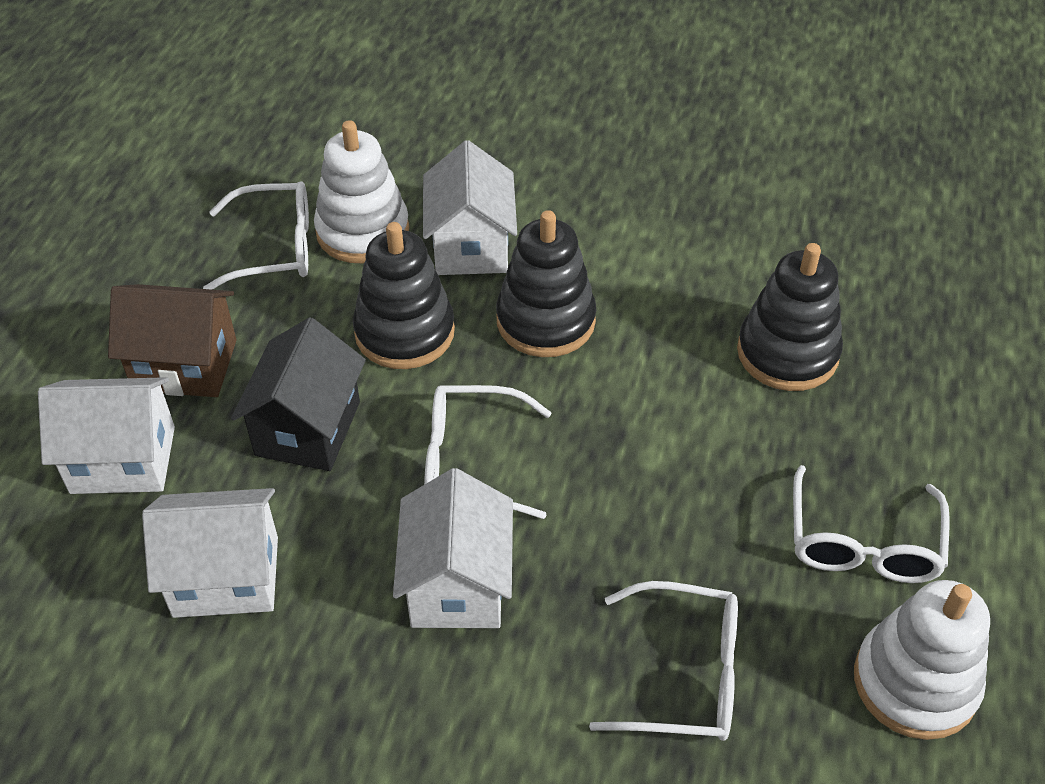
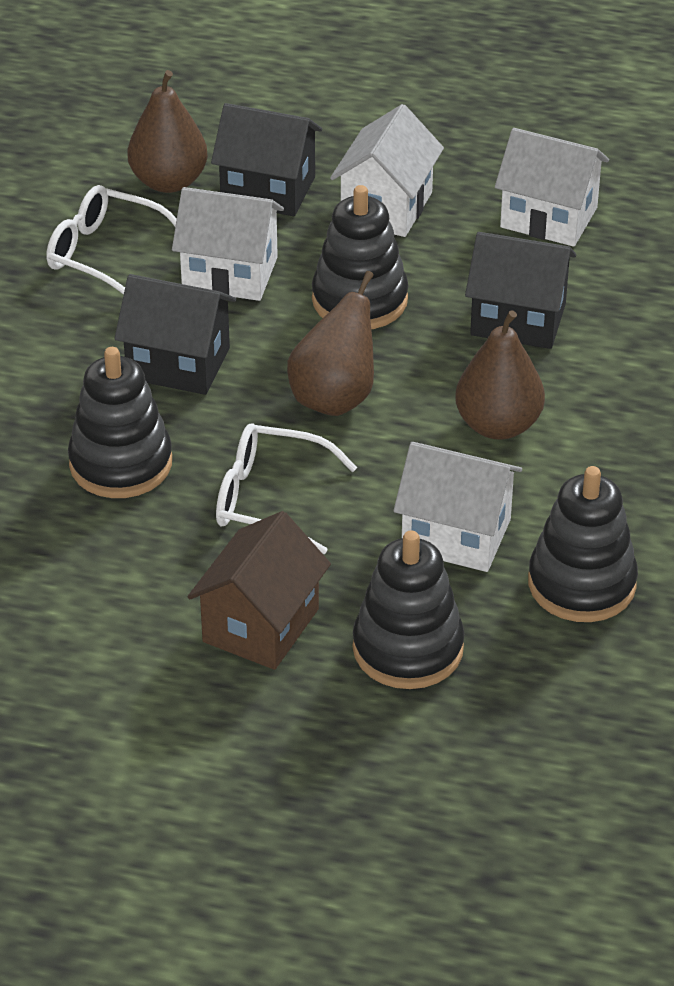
black house: 1 -> 3
black stacking toy: 3 -> 4
brown pear: 0 -> 3
white glasses: 4 -> 2
white stacking toy: 2 -> 0

